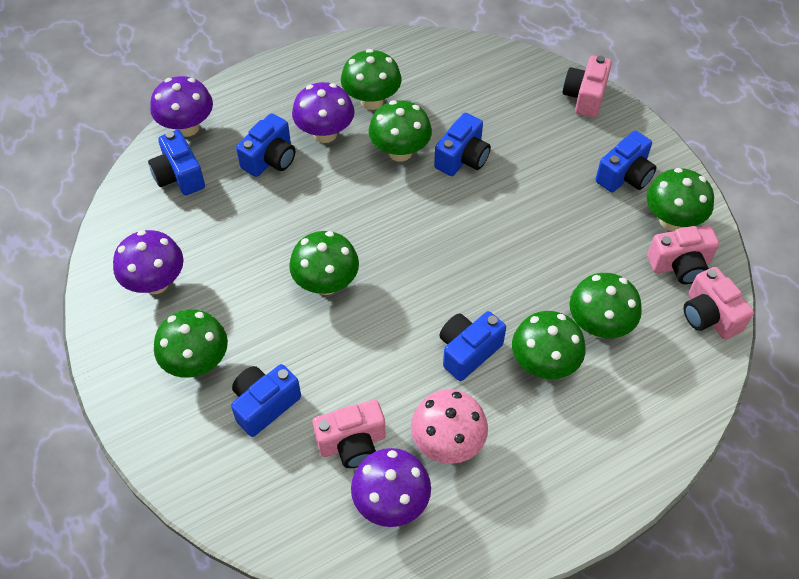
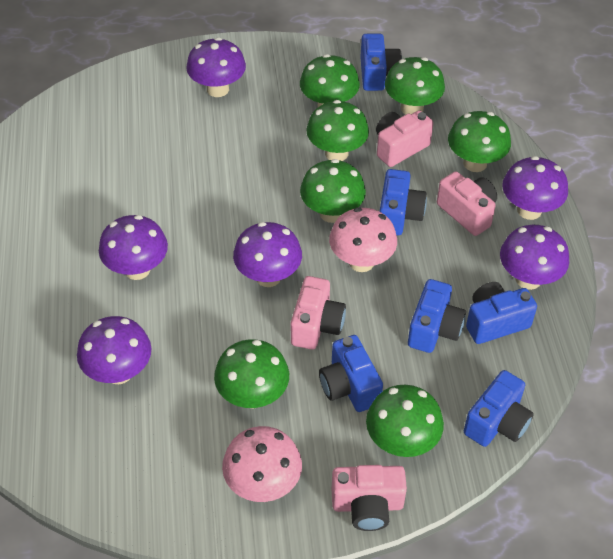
pink mushroom: 1 -> 2
purple mushroom: 4 -> 6

